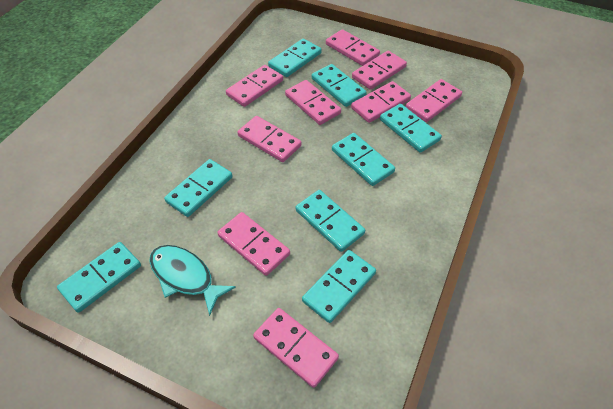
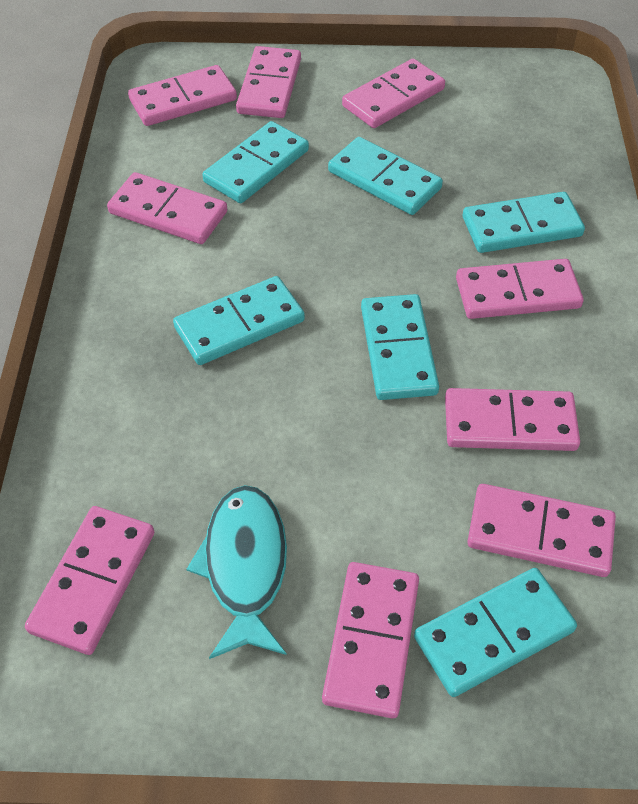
turquoise domino: 8 -> 6

